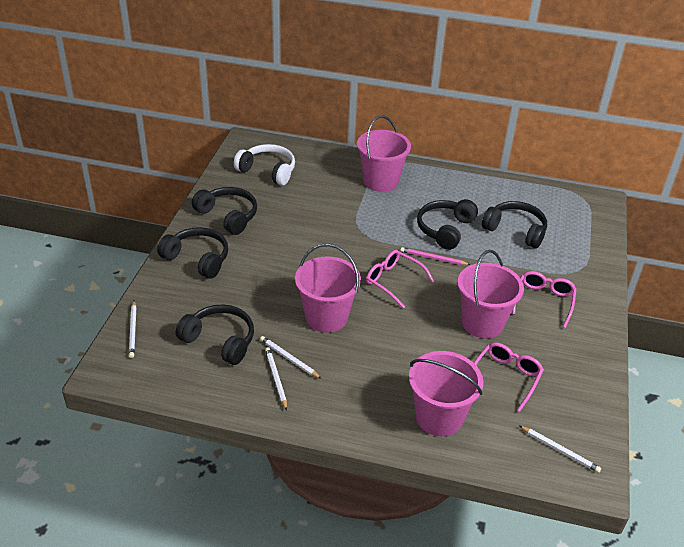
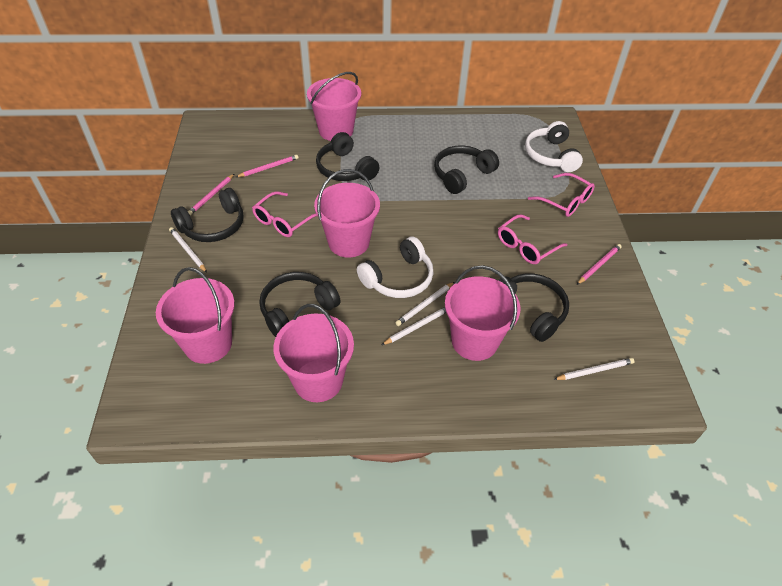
pink bucket: 4 -> 5
pink pencil: 1 -> 3
white headphones: 1 -> 2

